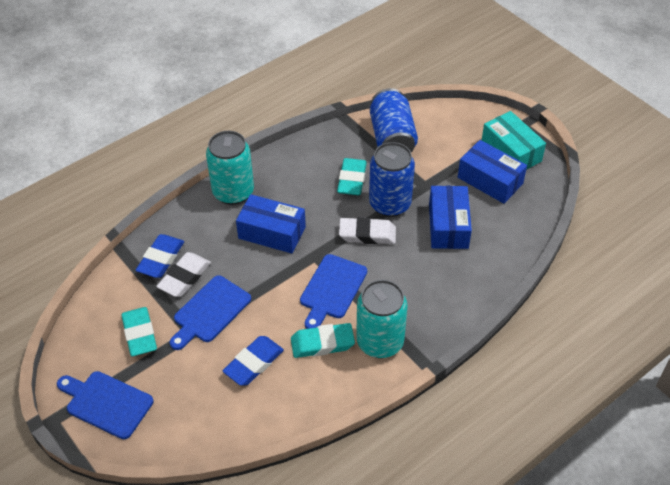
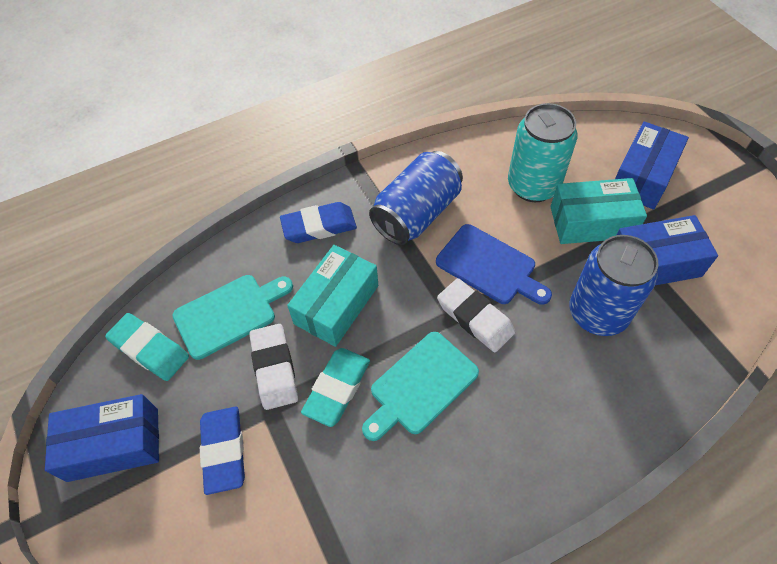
blue cutting board: 3 -> 1
turquoise box: 1 -> 2
turquoise can: 2 -> 1
turquoise cutting board: 0 -> 2
turquoise eraser: 3 -> 2

